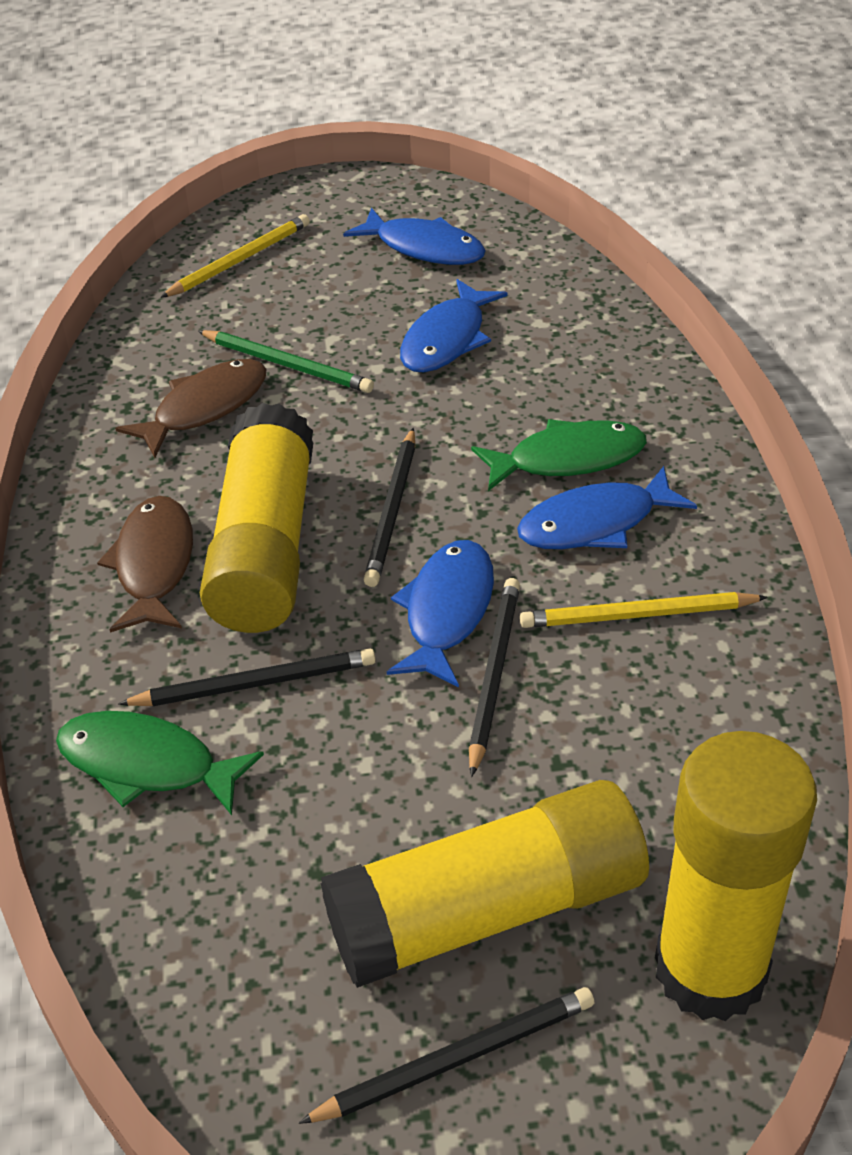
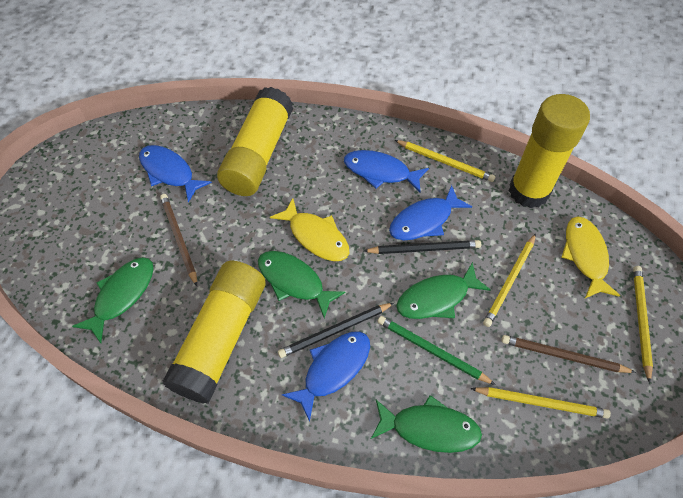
black pencil: 4 -> 2
brown fish: 2 -> 0
brown pencil: 0 -> 2
green fish: 2 -> 4
yellow fish: 0 -> 2
yellow pencil: 2 -> 4

